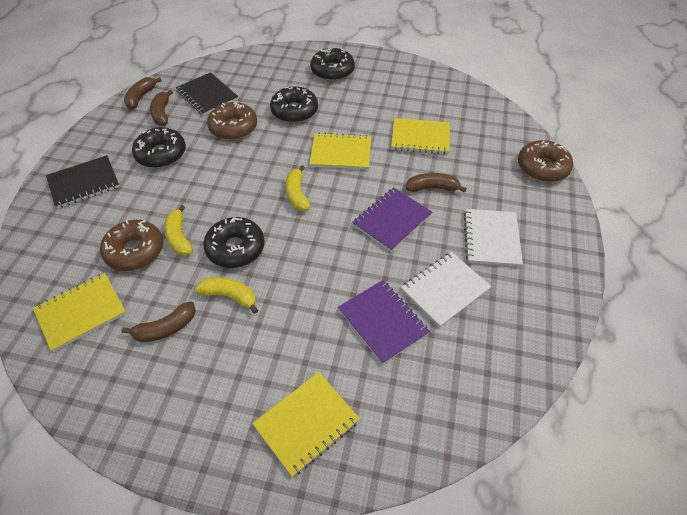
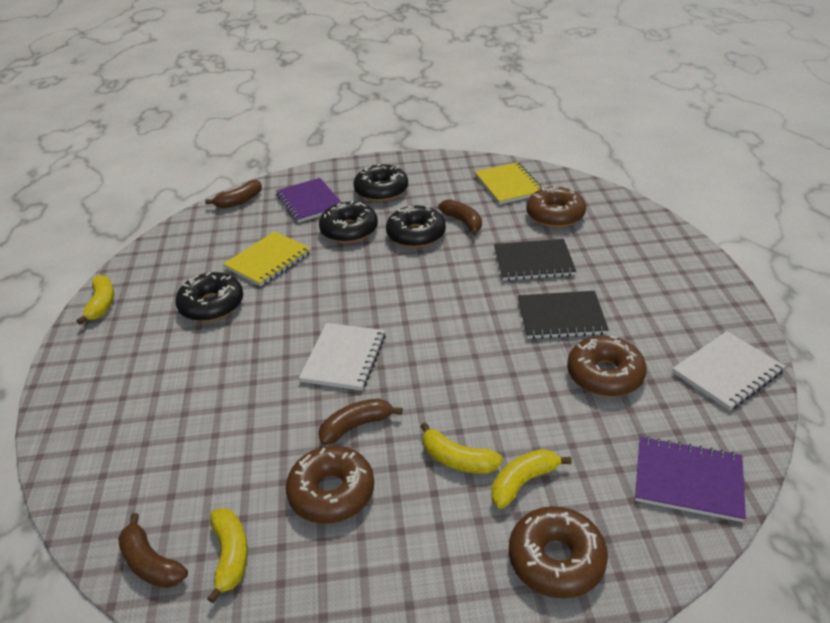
brown donut: 3 -> 4
yellow banana: 3 -> 4
yellow notebook: 4 -> 2

